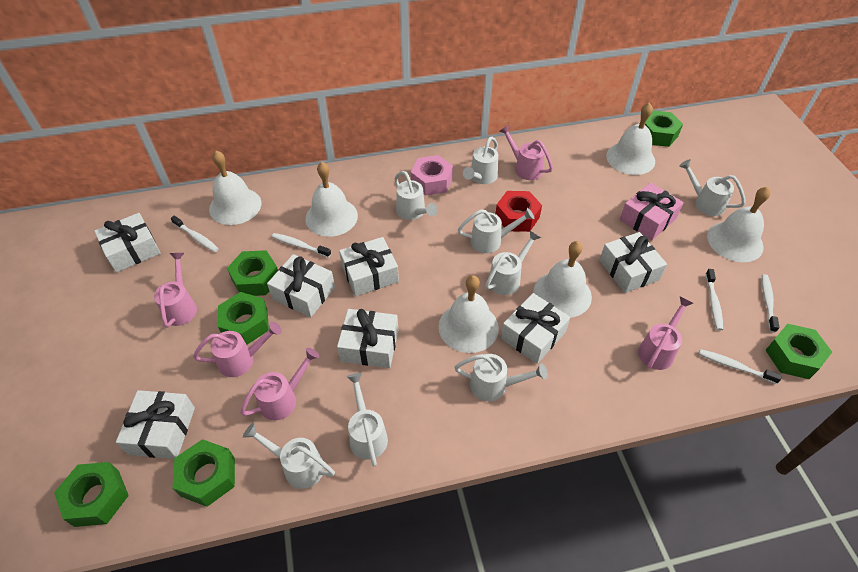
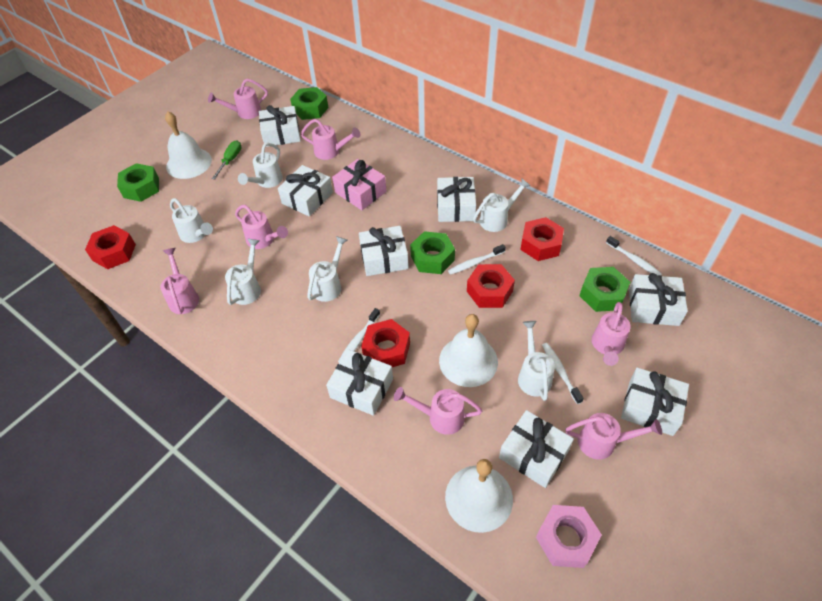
green nut: 6 -> 4
green screwdriver: 0 -> 1
pink watering can: 5 -> 7
red nut: 1 -> 4
white bell: 6 -> 3
white gift: 7 -> 8
white toothbrush: 5 -> 4
white watering can: 8 -> 6

